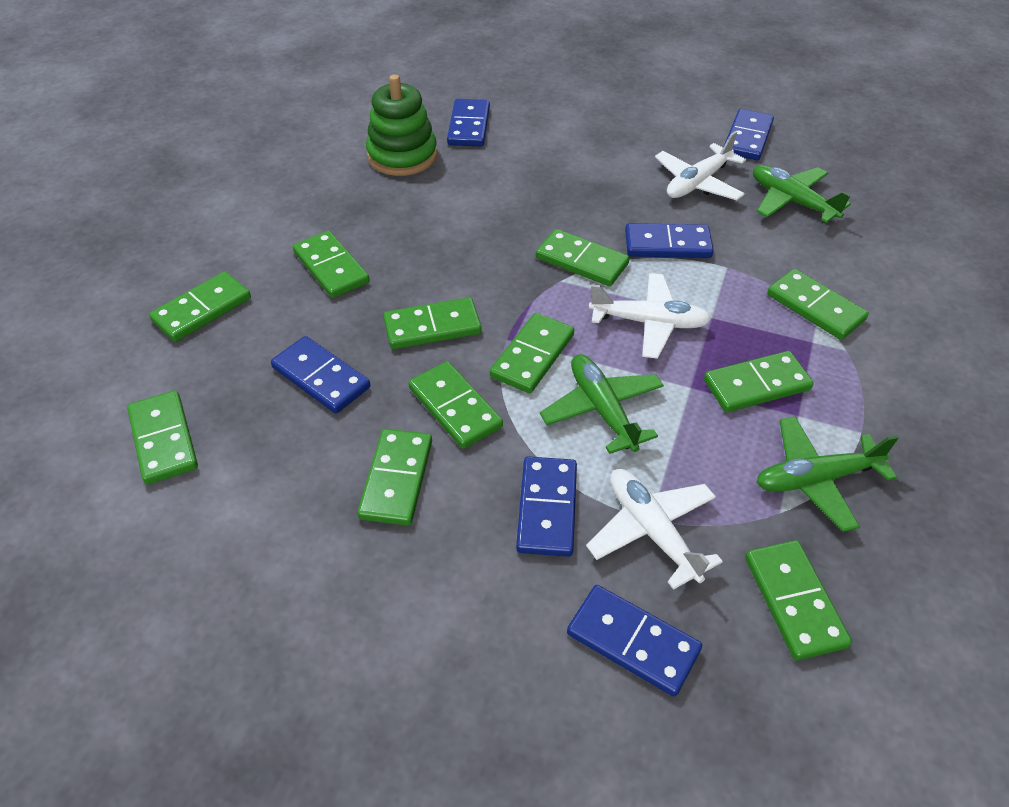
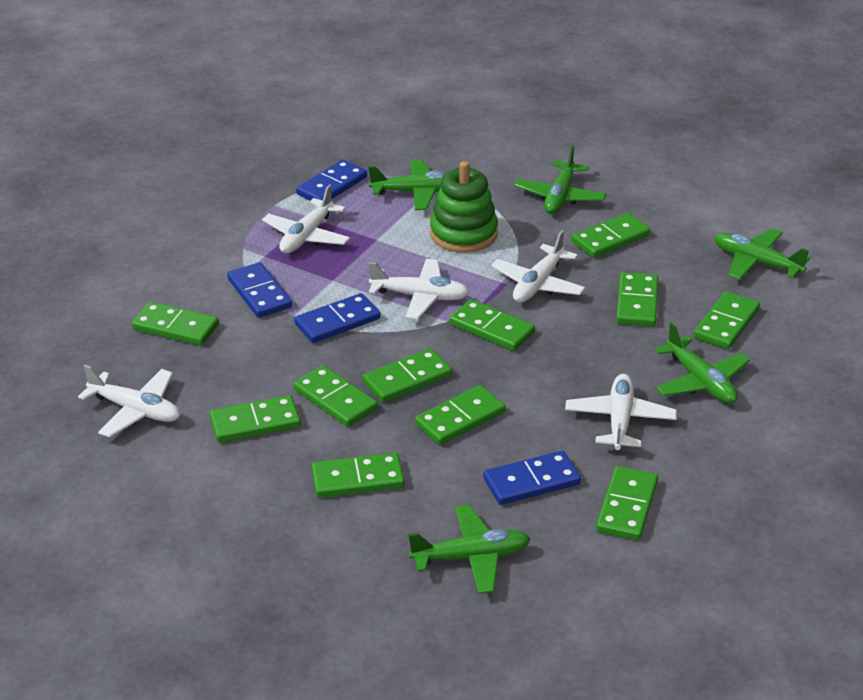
blue domino: 6 -> 4
green plane: 3 -> 5
white plane: 3 -> 5

